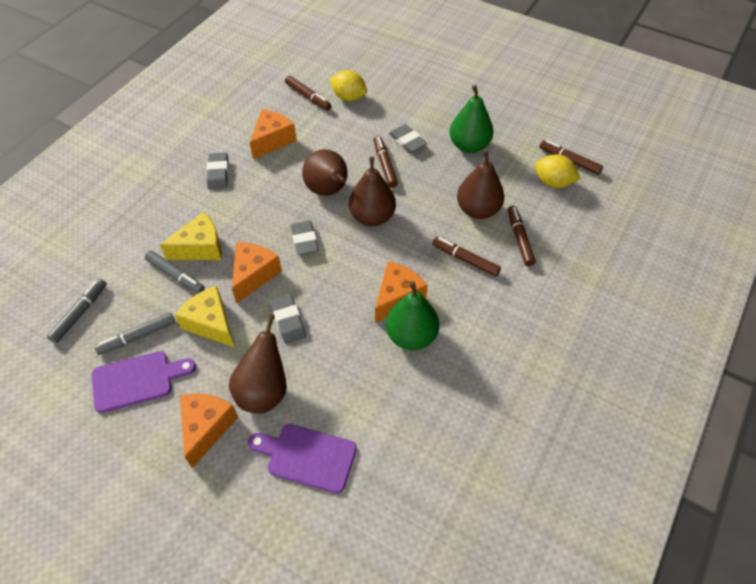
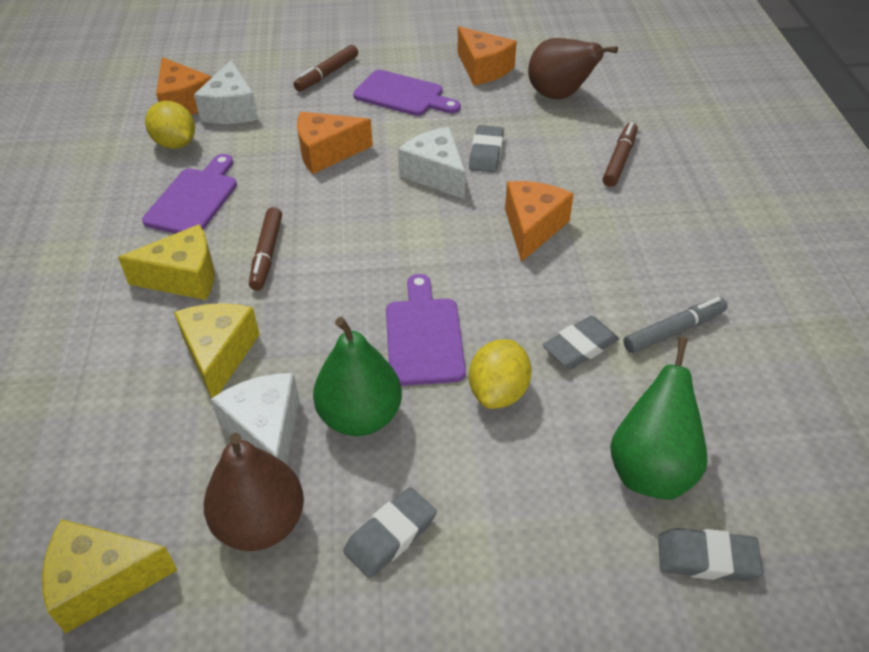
brown marker: 5 -> 3
brown pear: 4 -> 2
grey marker: 3 -> 1
purple cutting board: 2 -> 3
white cheese: 0 -> 3
yellow cheese: 2 -> 3

